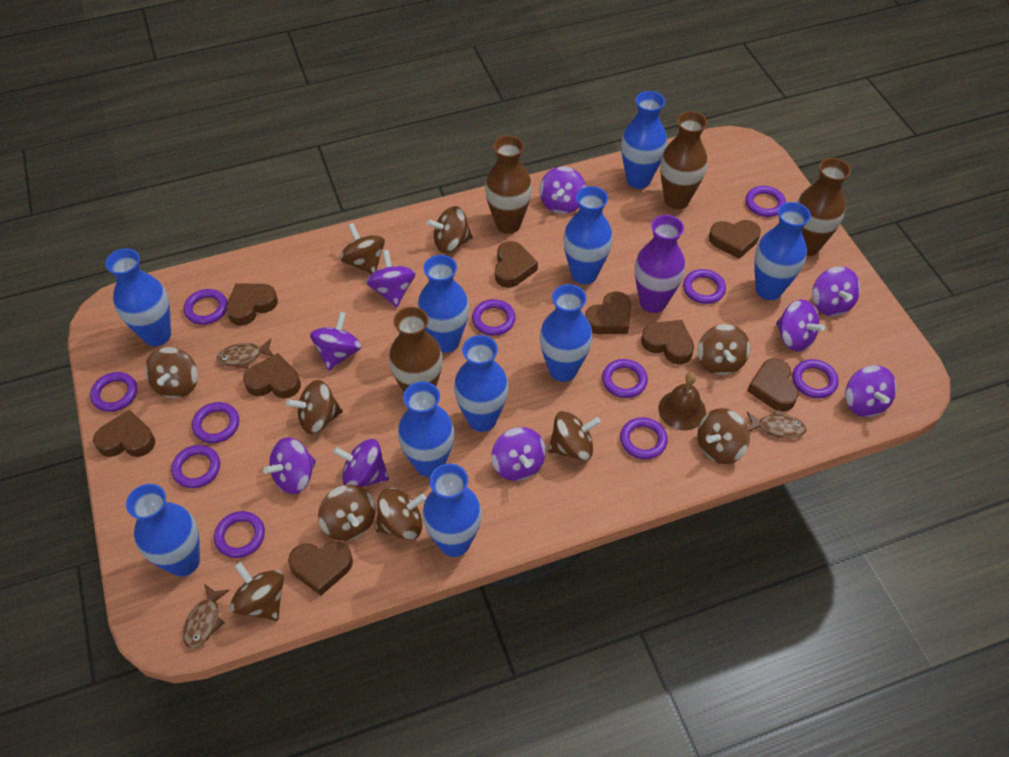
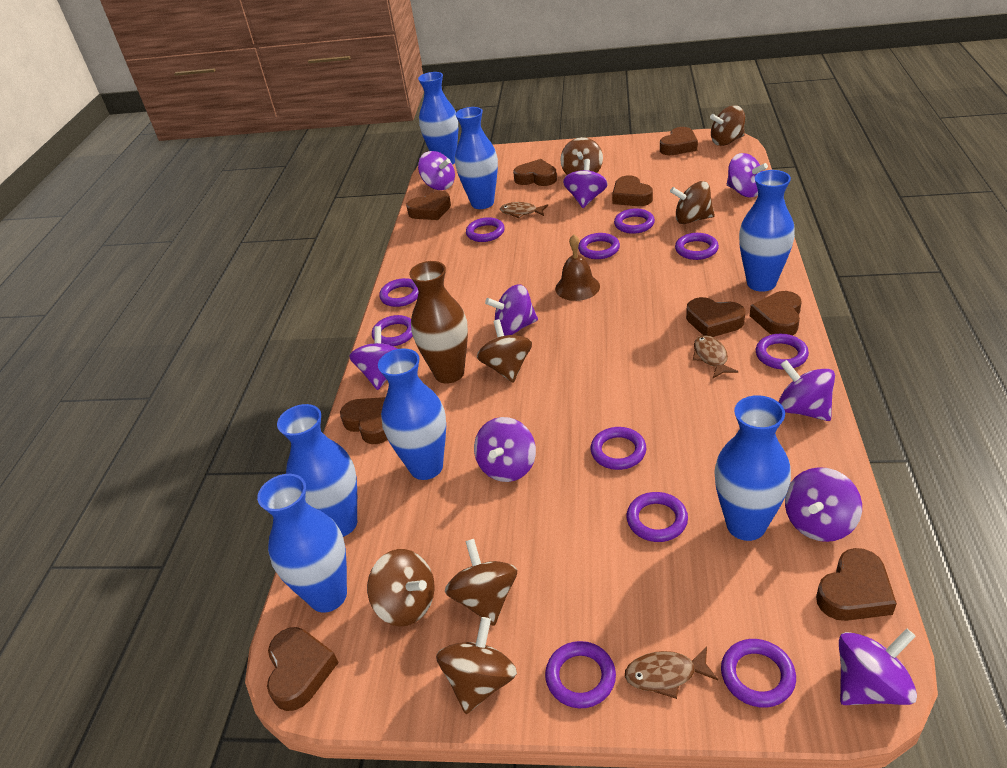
blue vase: 10 -> 7
brown spinning top: 10 -> 7
brown vase: 4 -> 1
purple vase: 1 -> 0

